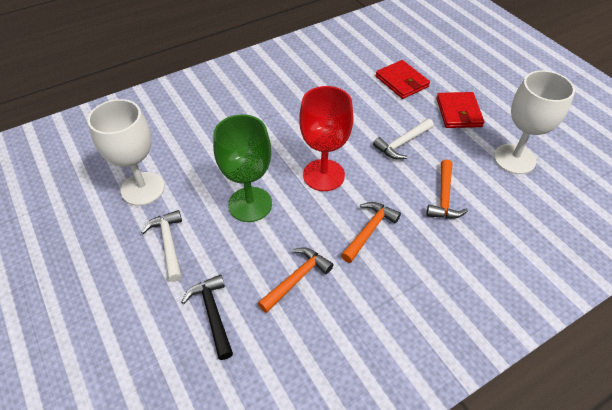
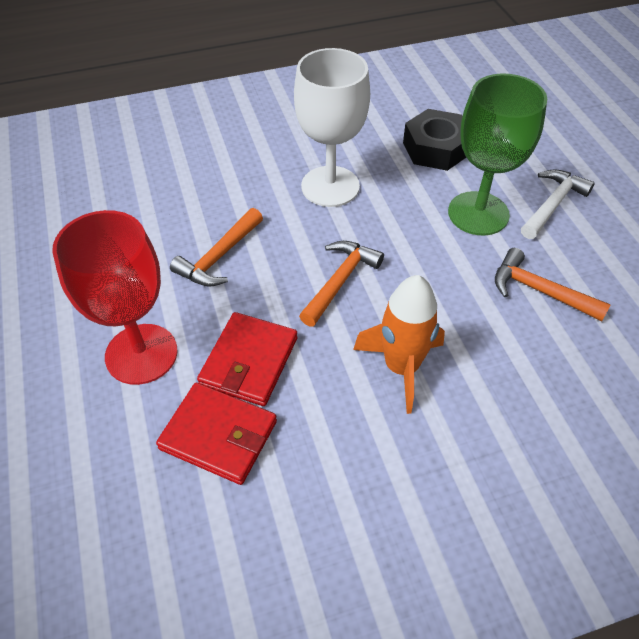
black hammer: 1 -> 0
black nut: 0 -> 1
orange rocket: 0 -> 1
white goblet: 2 -> 1
white hammer: 2 -> 1

